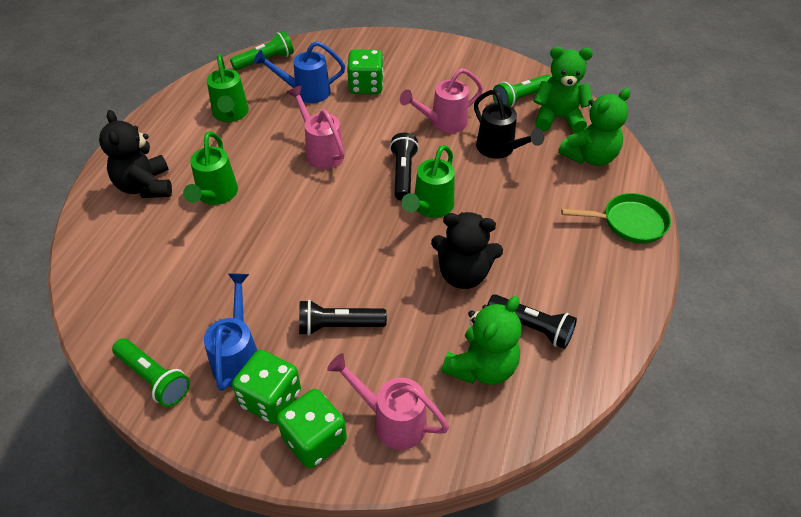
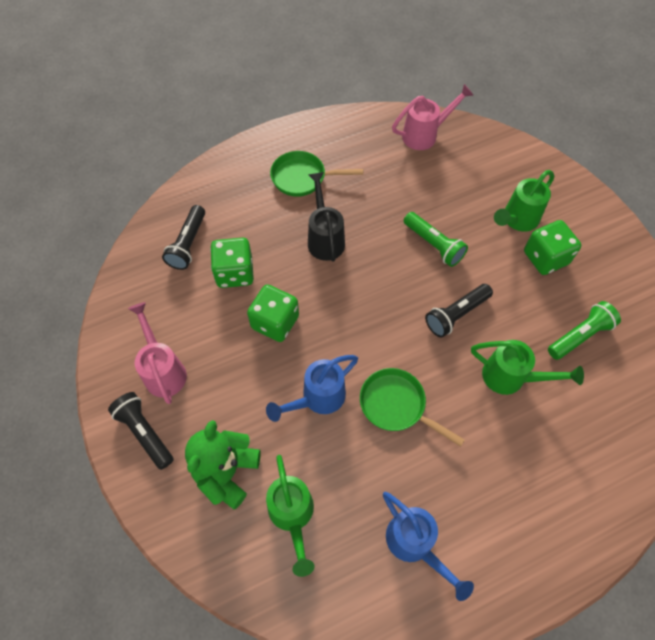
black teddy bear: 2 -> 0
green flashlight: 3 -> 2
green pan: 1 -> 2
green teddy bear: 3 -> 1
pink watering can: 3 -> 2

